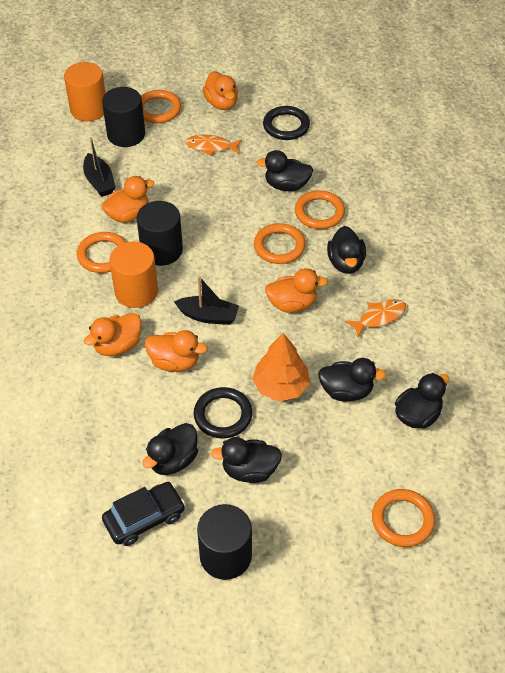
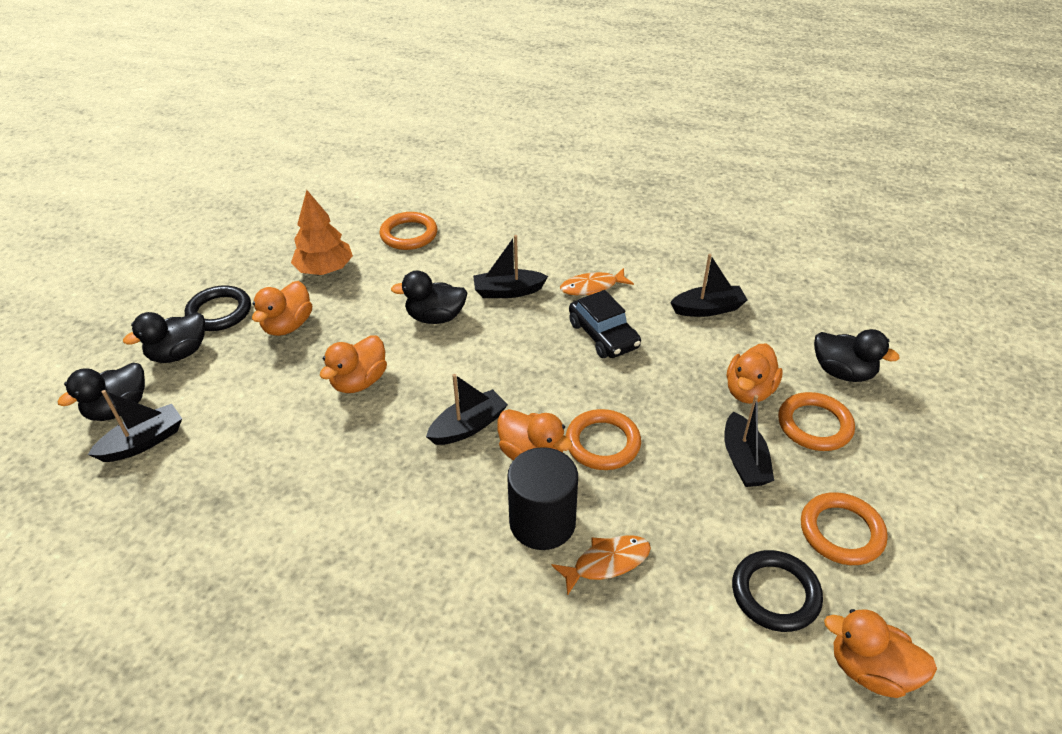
black boat: 2 -> 5
black cylinder: 3 -> 1
black duck: 6 -> 4
orange cylinder: 2 -> 0
orange ring: 5 -> 4

